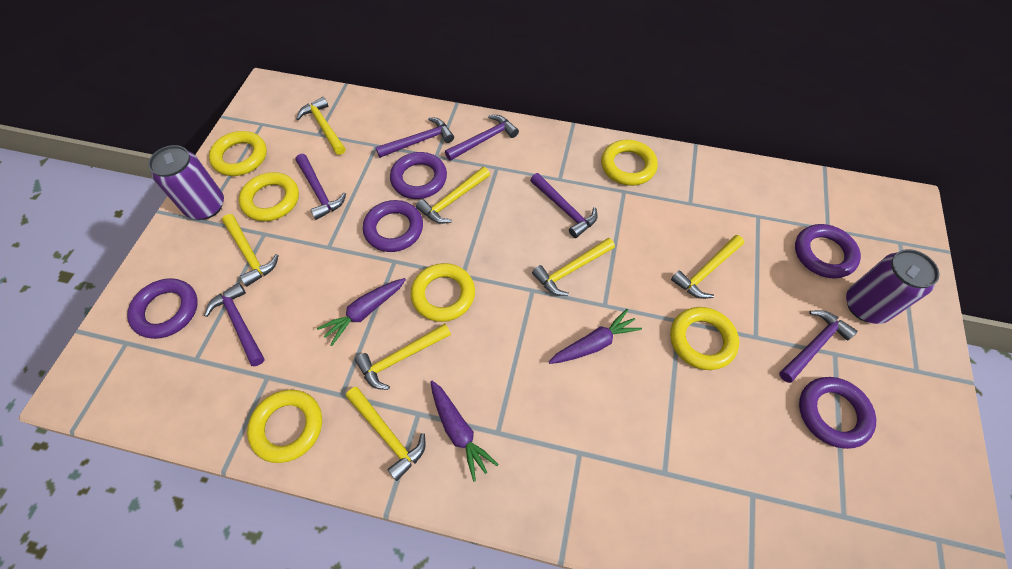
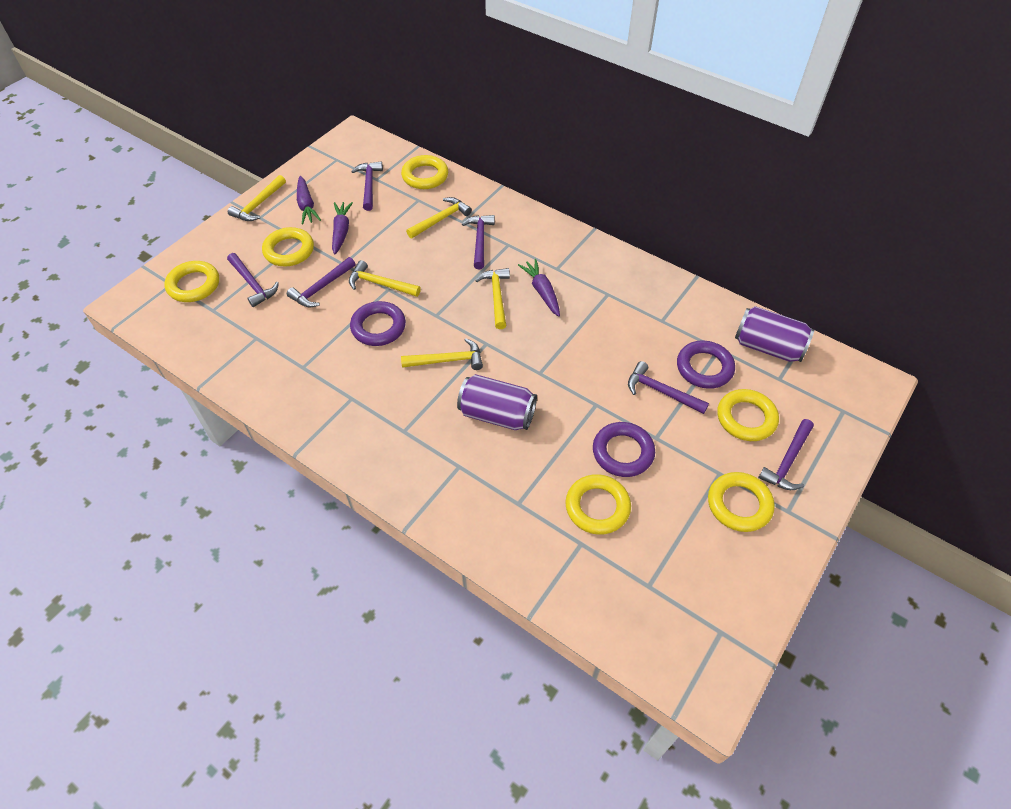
purple ring: 5 -> 3
yellow hammer: 7 -> 5

